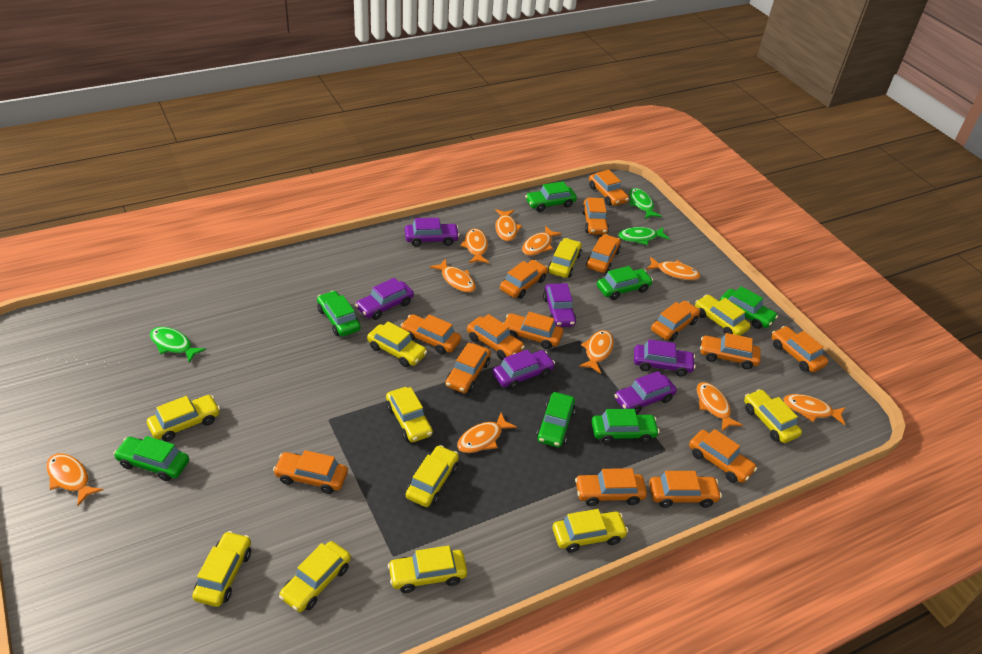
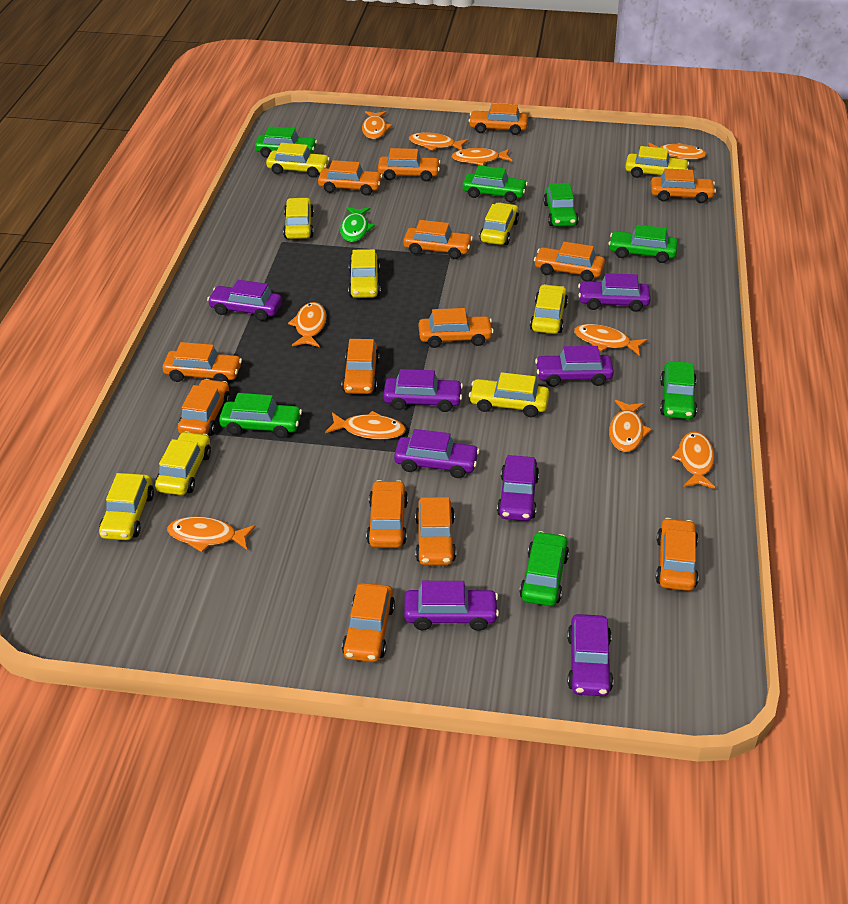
green fish: 3 -> 1
orange car: 15 -> 14
purple car: 6 -> 8
yellow car: 11 -> 9

